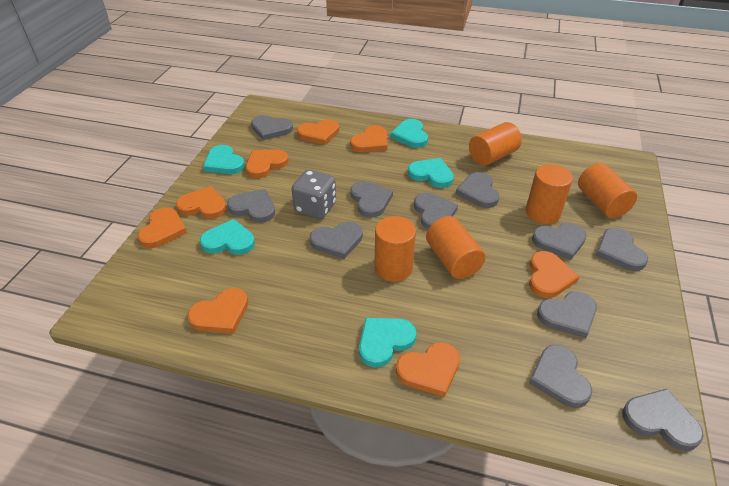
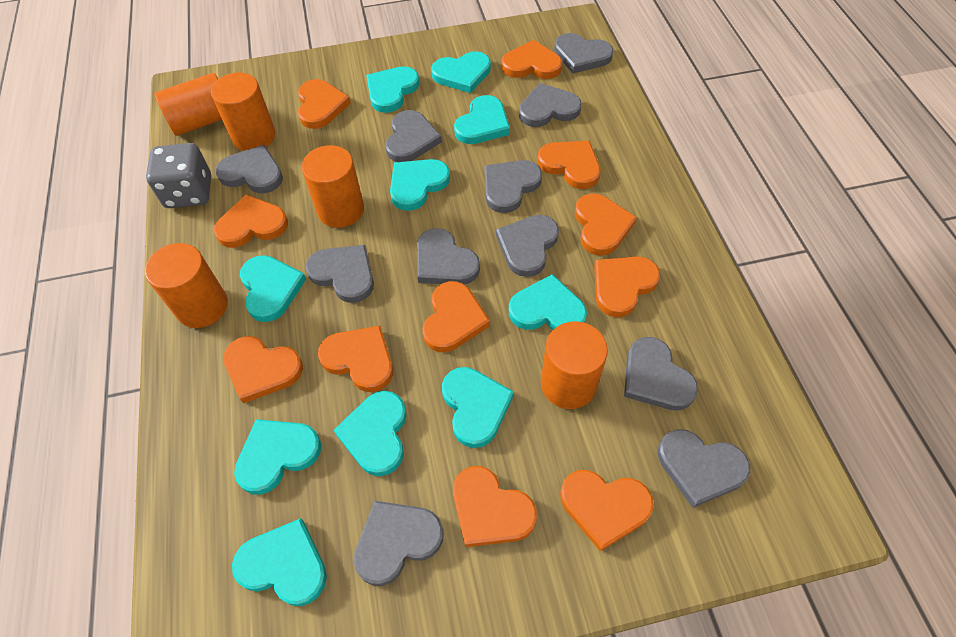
orange heart: 8 -> 11
turquoise heart: 5 -> 10

